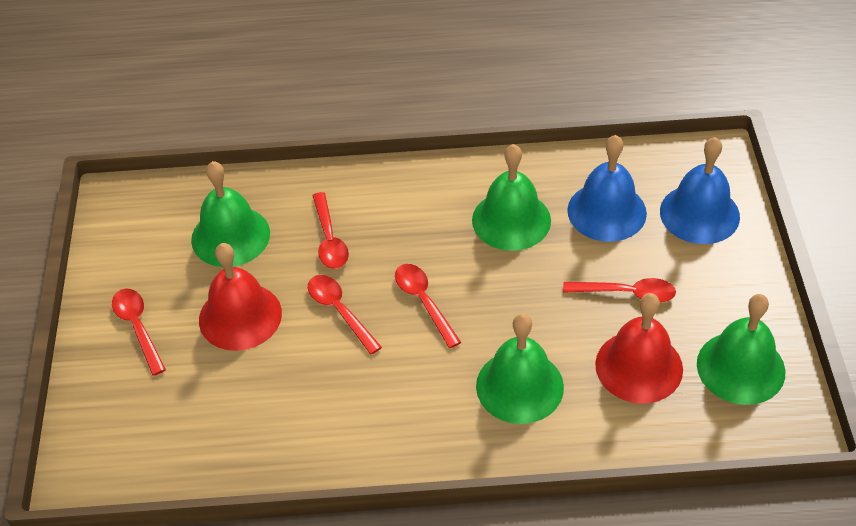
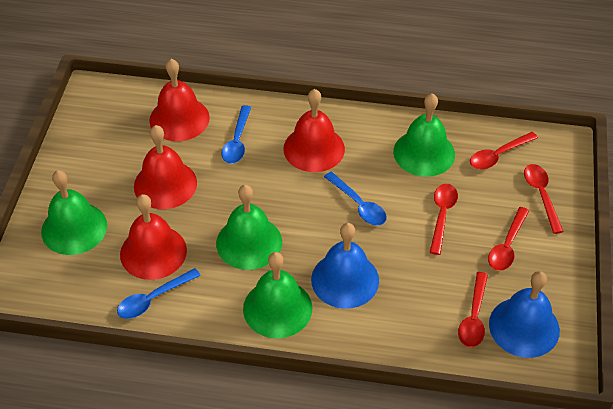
blue spoon: 0 -> 3
red bell: 2 -> 4

